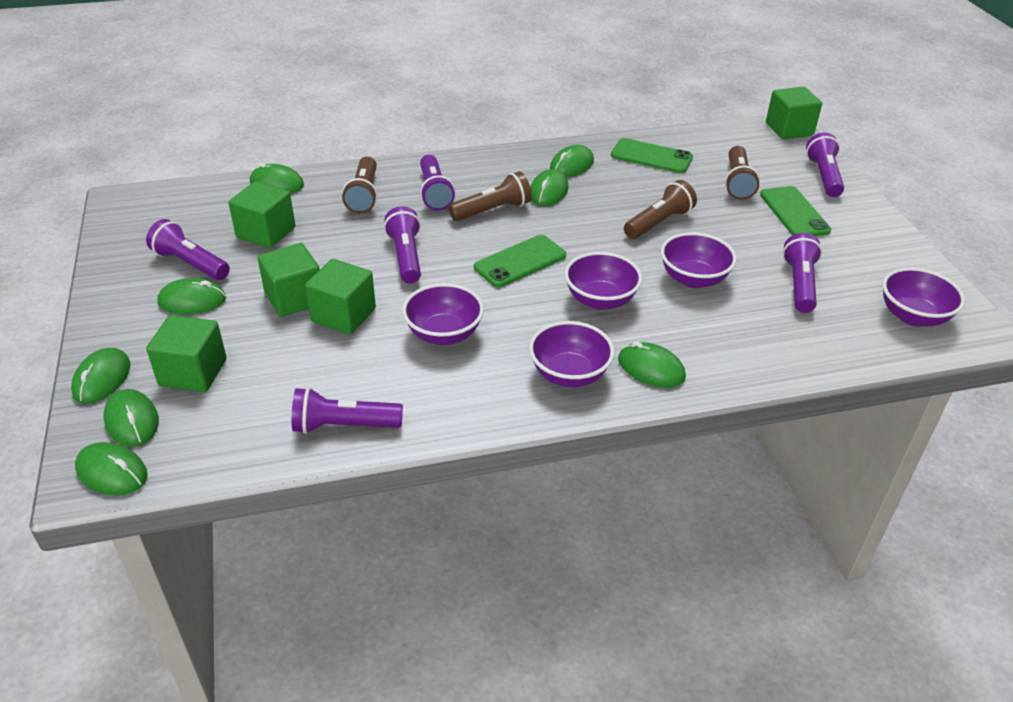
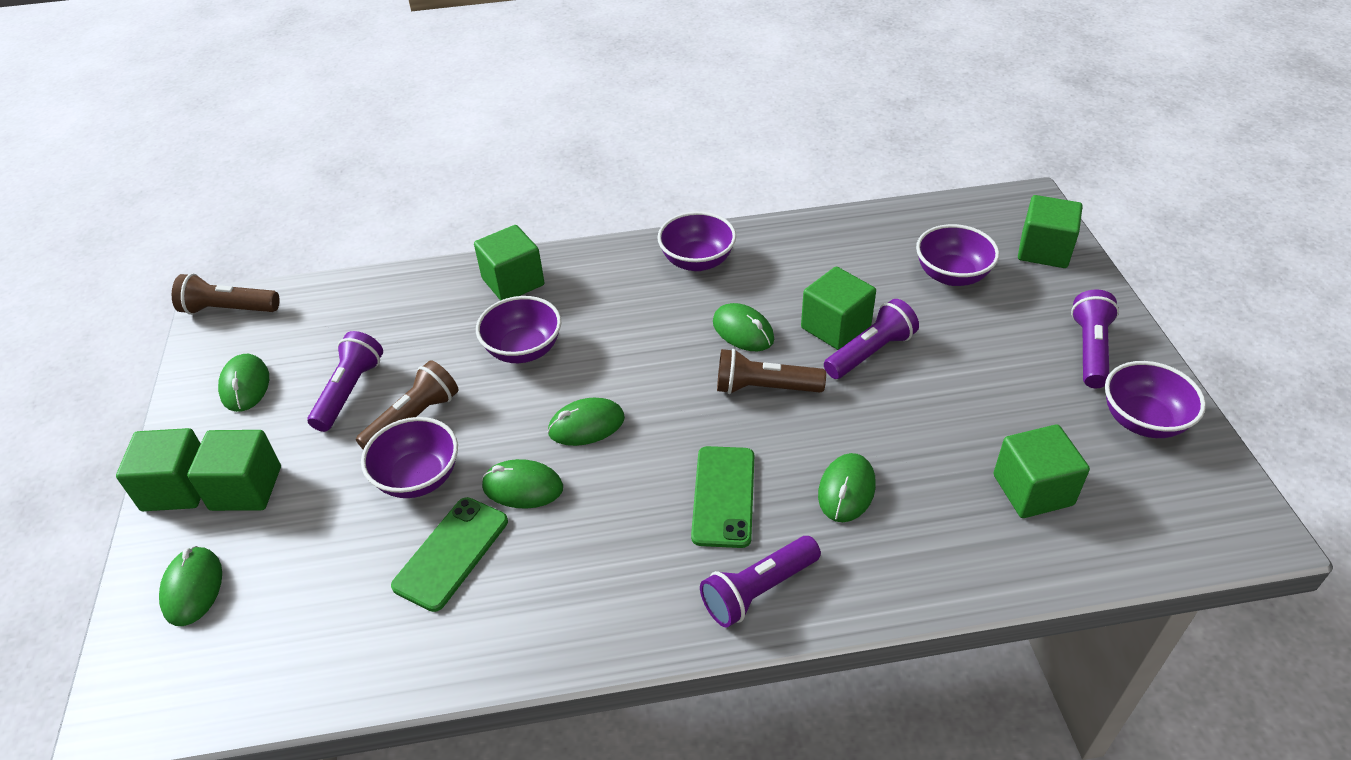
brown flashlight: 4 -> 3
green cube: 5 -> 6
green mouse: 8 -> 6
green phone: 3 -> 2
purple flashlight: 6 -> 4

